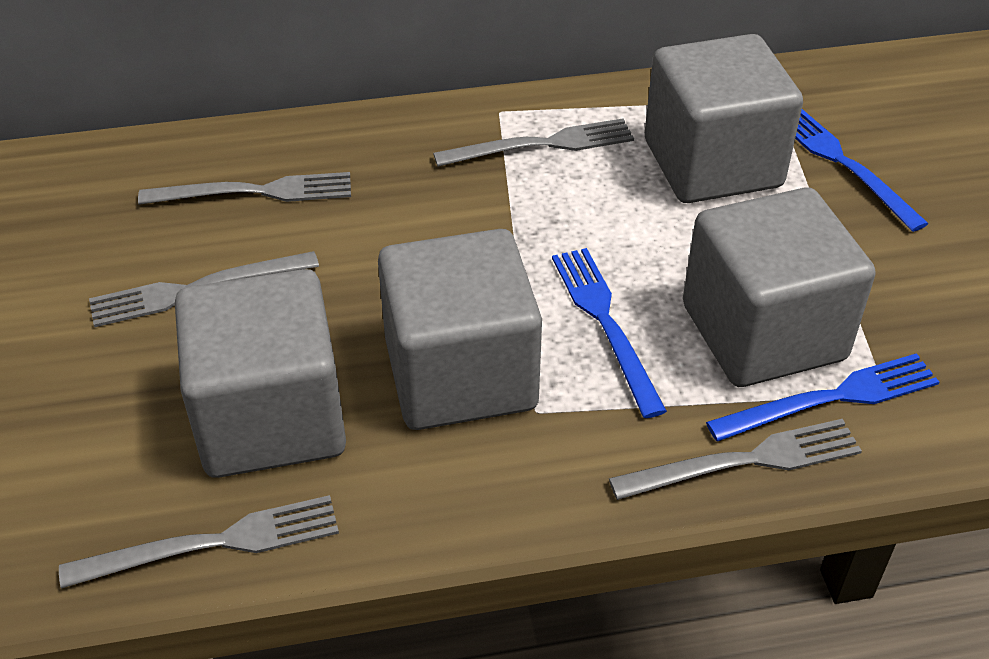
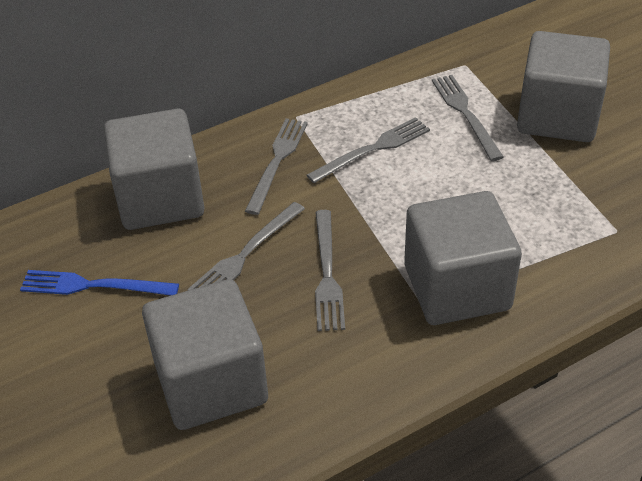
blue fork: 3 -> 1

